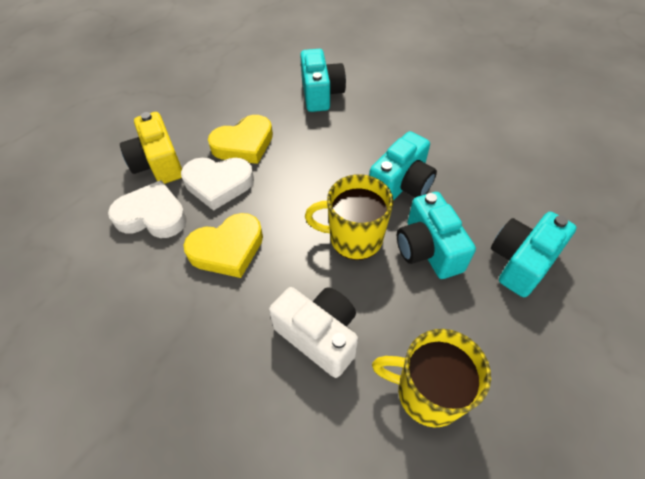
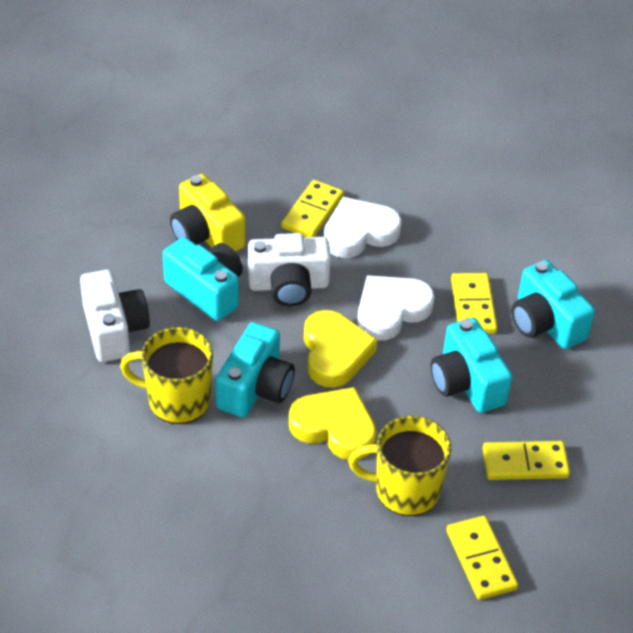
white camera: 1 -> 2
yellow domino: 0 -> 4

